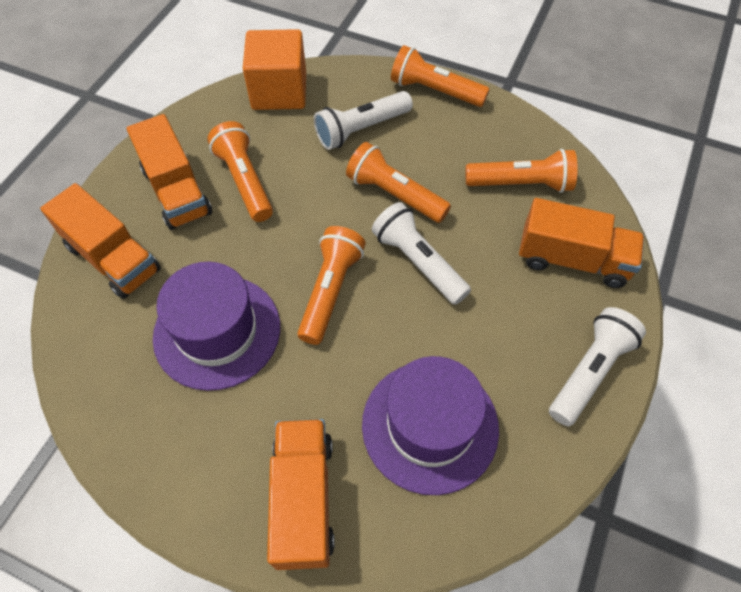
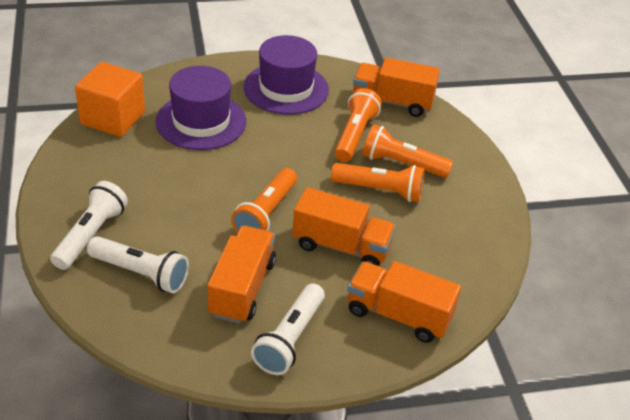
orange flashlight: 5 -> 4

